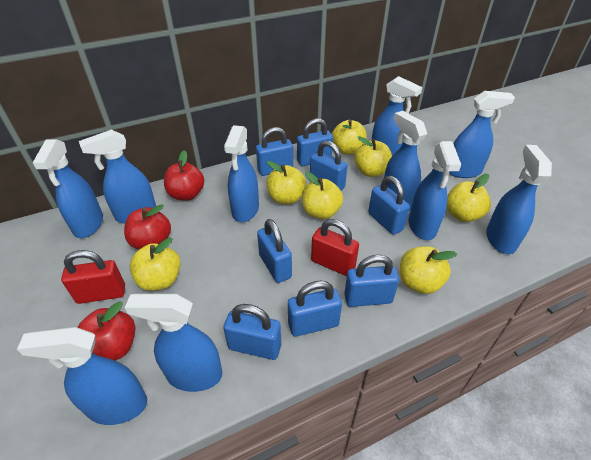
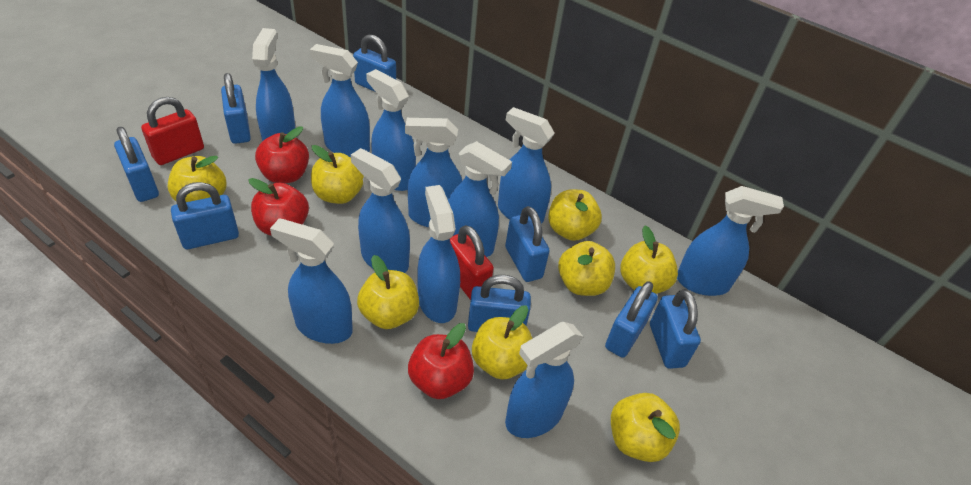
blue spray bottle: 10 -> 11
yellow apple: 7 -> 8

